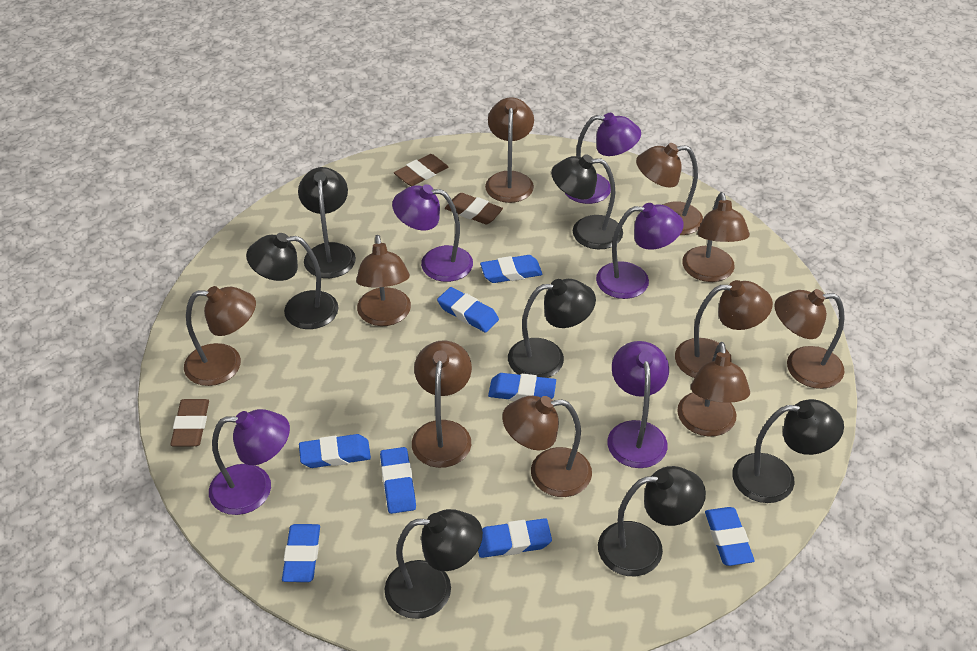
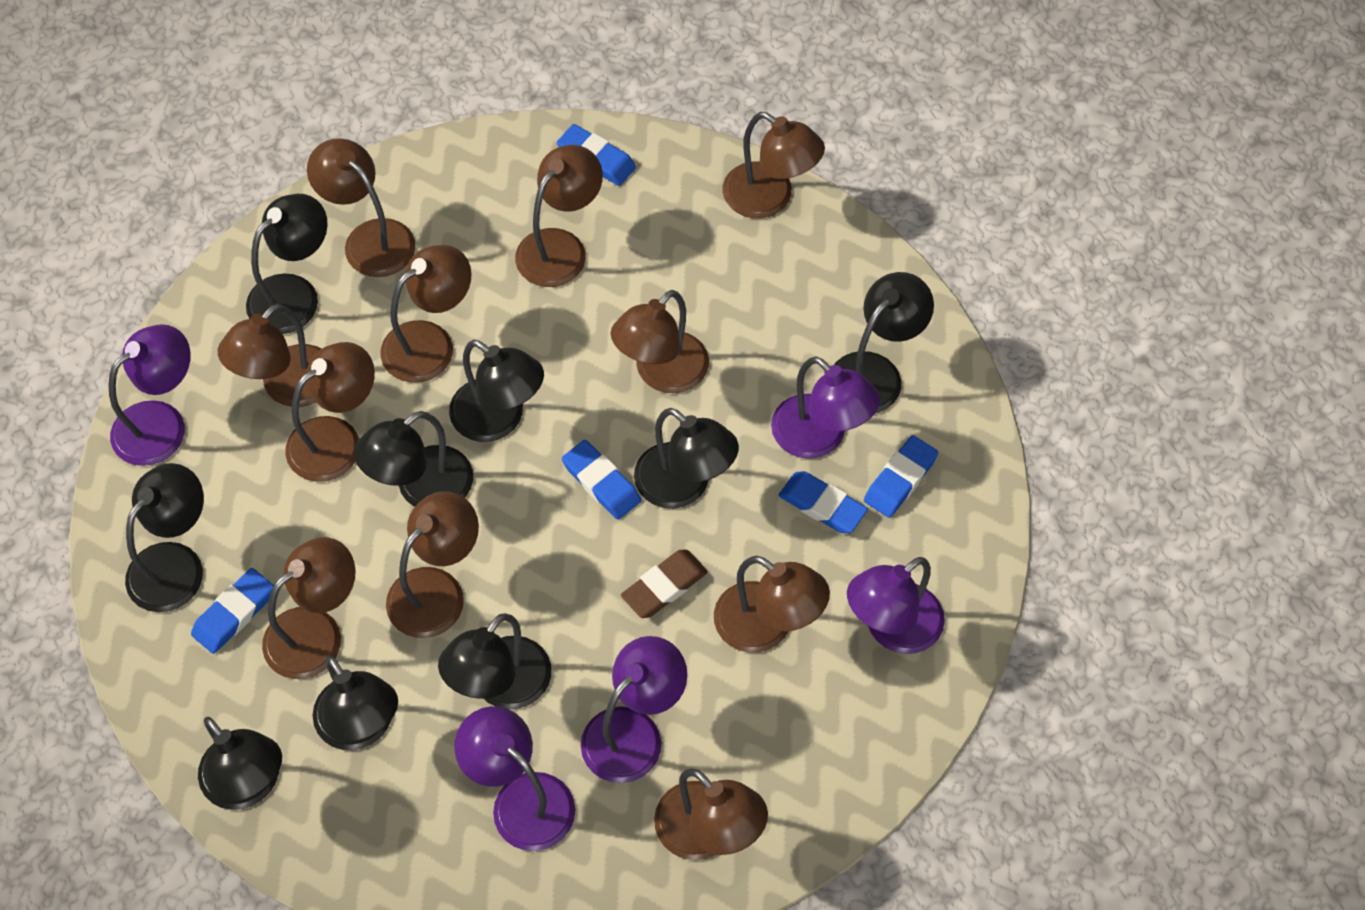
black lamp: 7 -> 9
blue eraser: 8 -> 5
brown eraser: 3 -> 1
brown lamp: 10 -> 11

